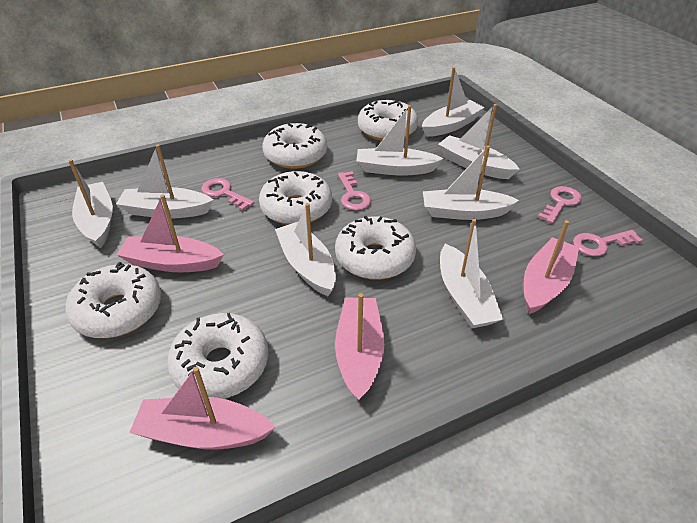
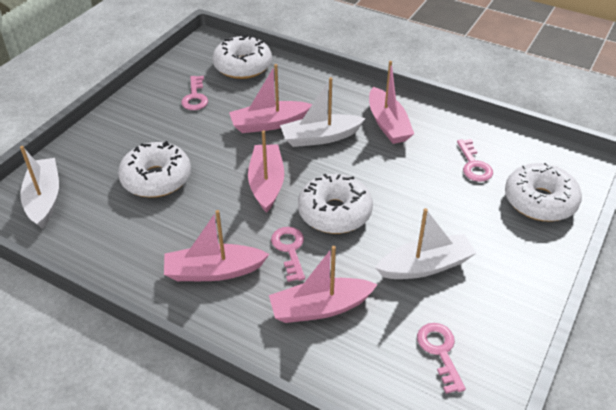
pink boat: 4 -> 5
white boat: 8 -> 3
white donut: 6 -> 4

